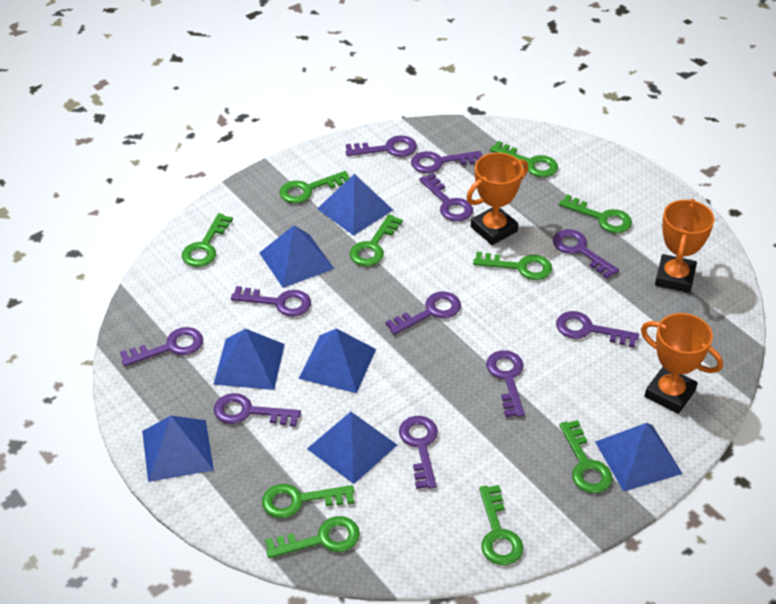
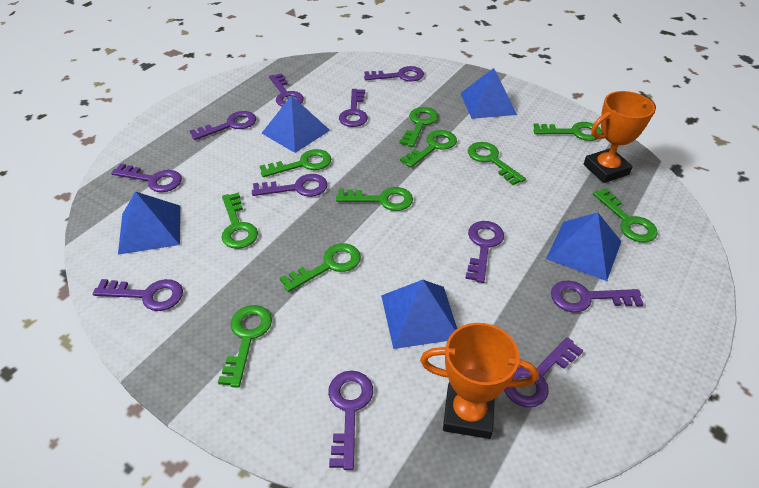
blue pyramid: 7 -> 5
orange trophy: 3 -> 2

